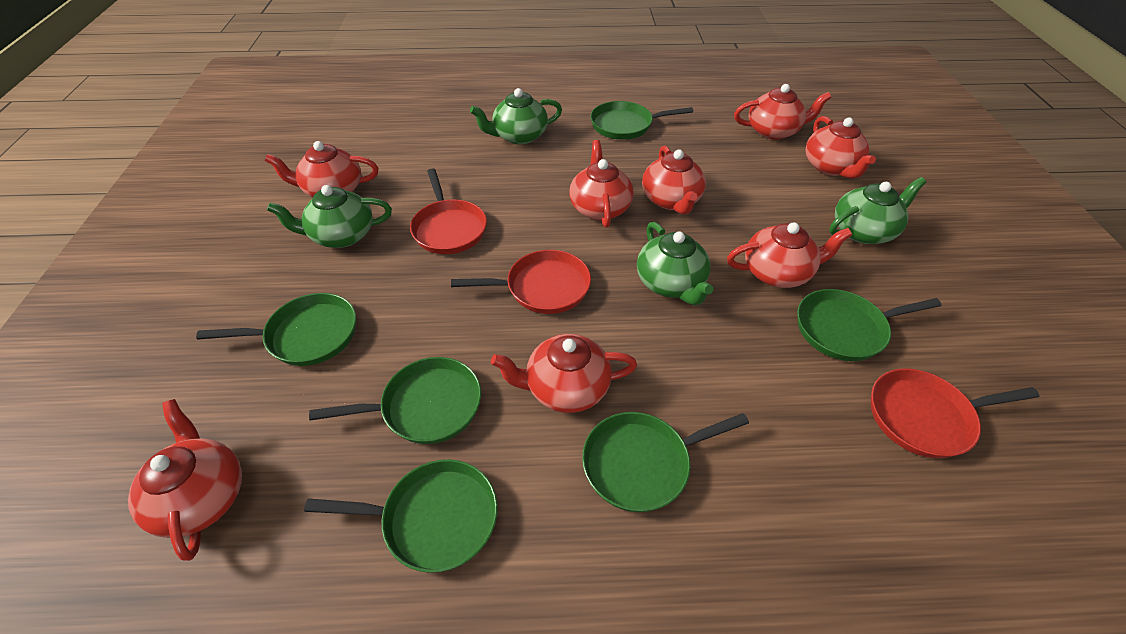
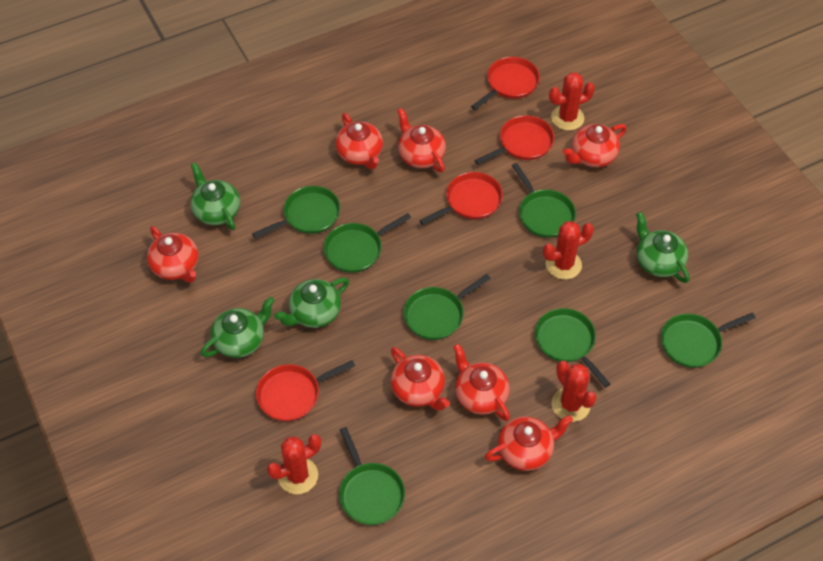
green pan: 6 -> 7
red cactus: 0 -> 4
red pan: 3 -> 4
red teapot: 8 -> 7

